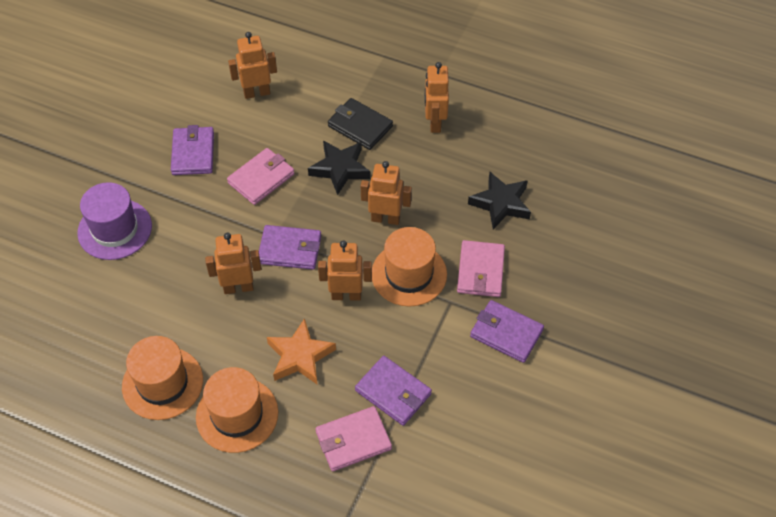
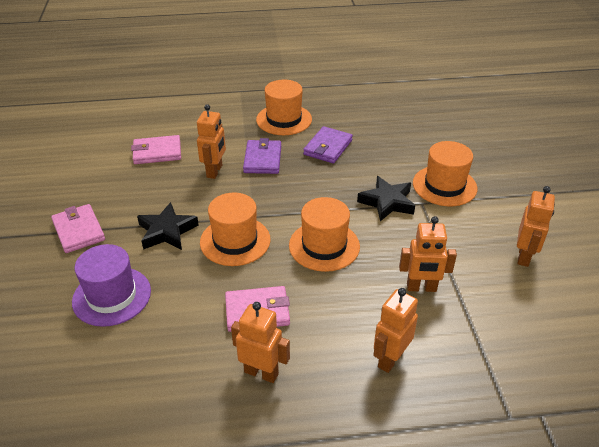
black wallet: 1 -> 0
orange hat: 3 -> 4
orange star: 1 -> 0
purple wallet: 4 -> 2

